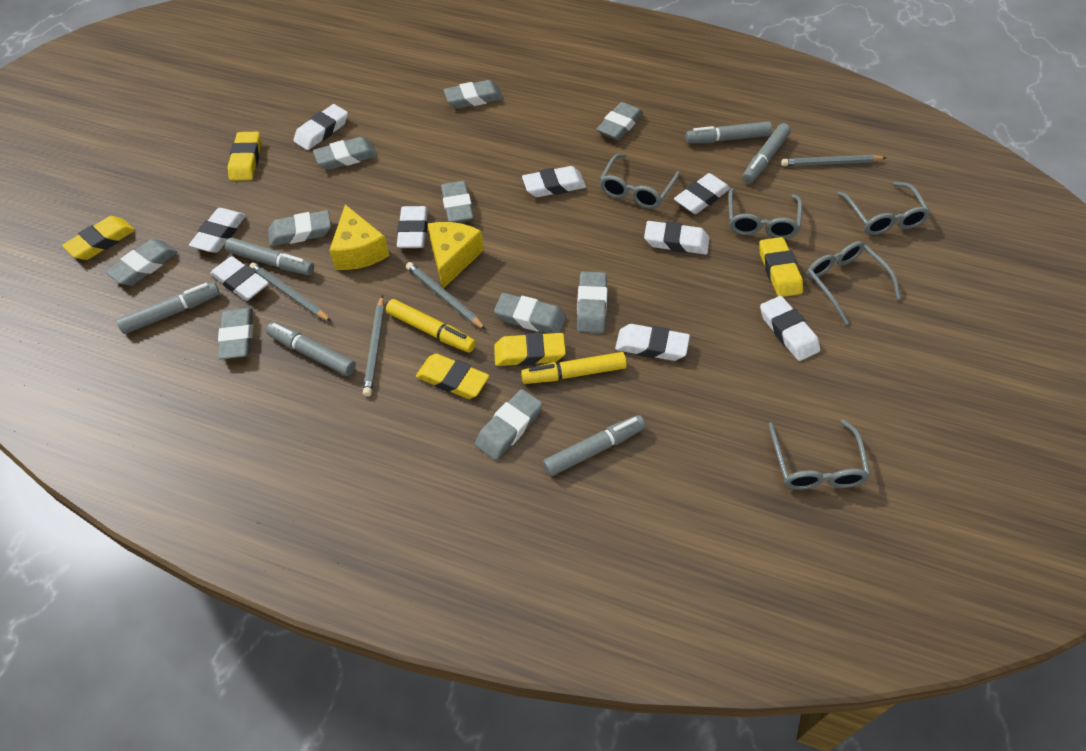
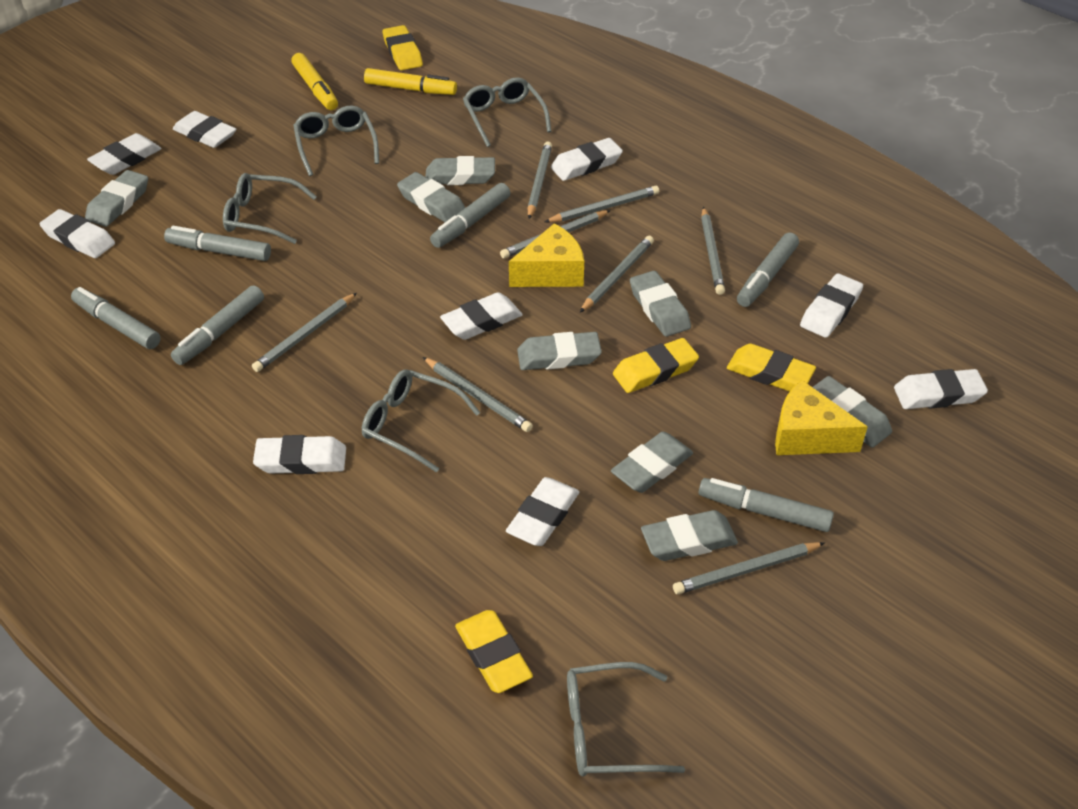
grey eraser: 10 -> 8
grey pencil: 4 -> 8
yellow eraser: 5 -> 4

